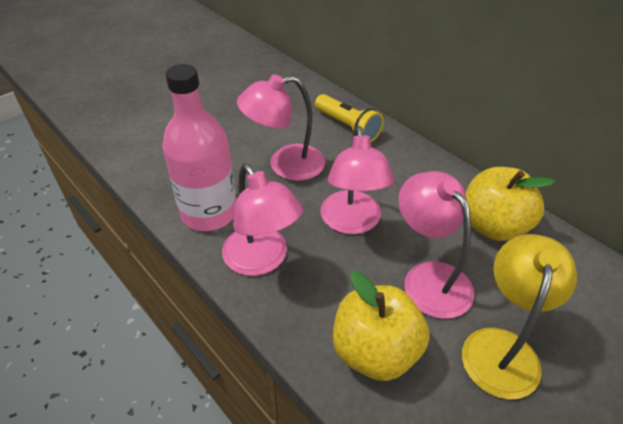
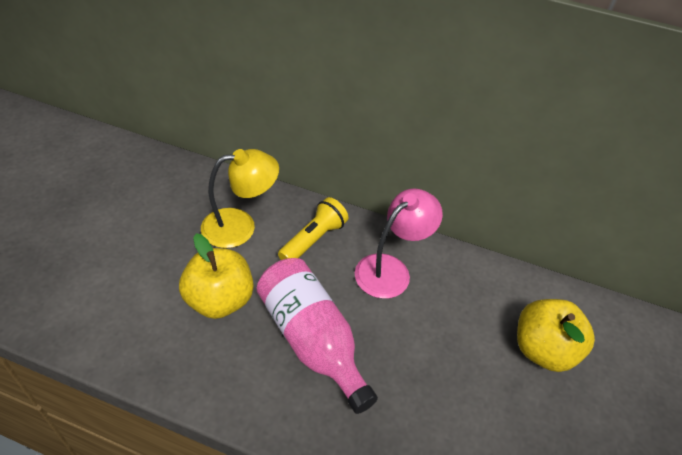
pink lamp: 4 -> 1

